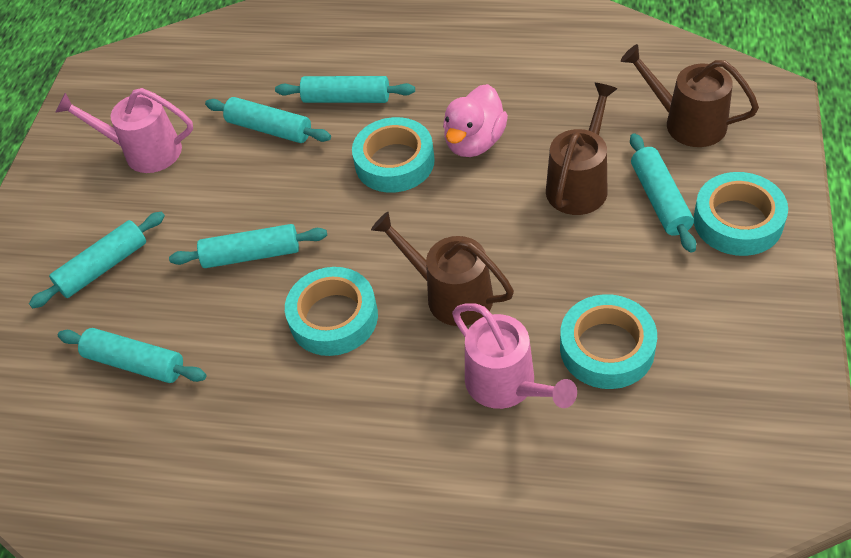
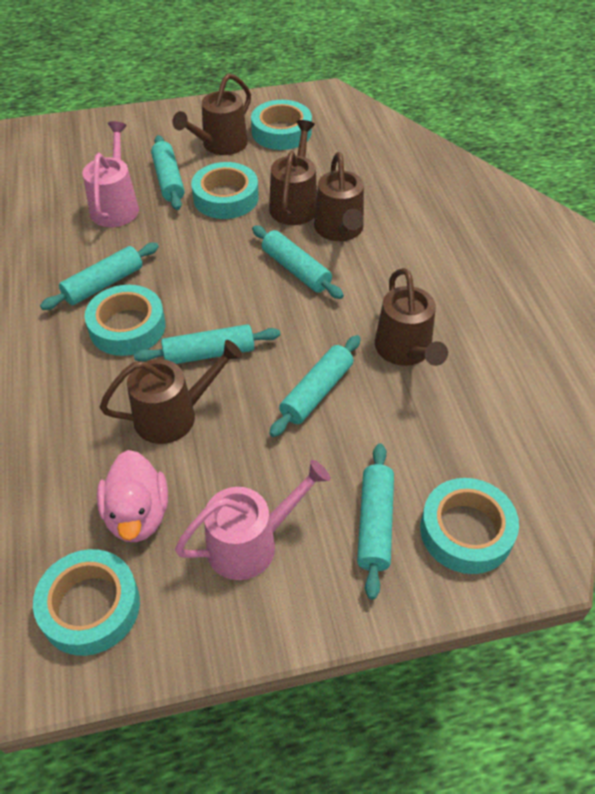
brown watering can: 3 -> 5
turquoise tape: 4 -> 5

